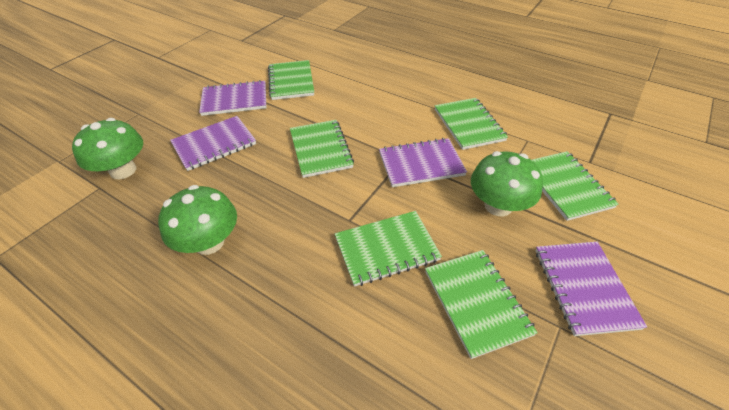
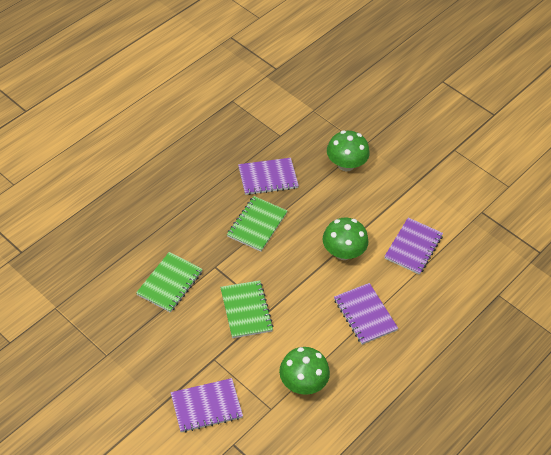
green notebook: 6 -> 3

